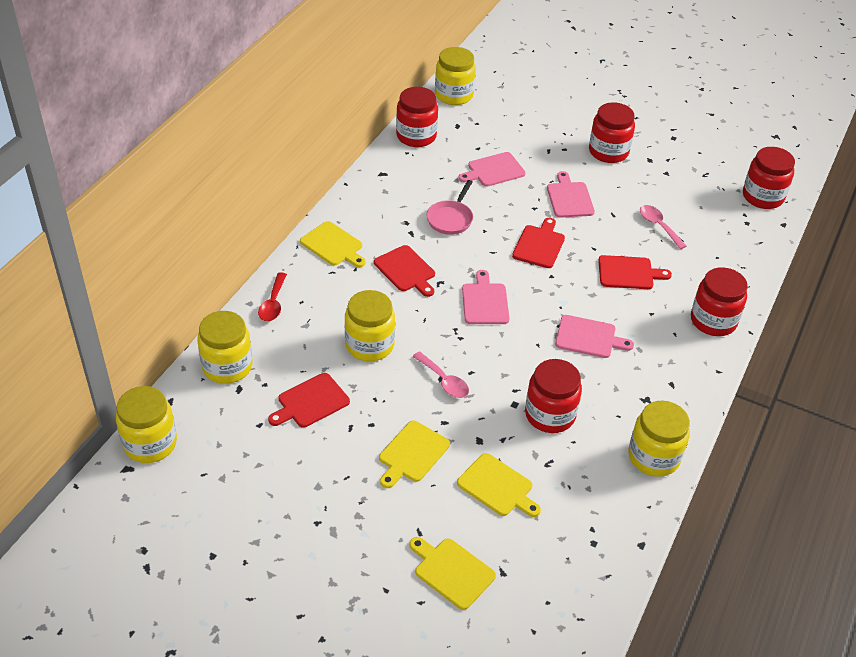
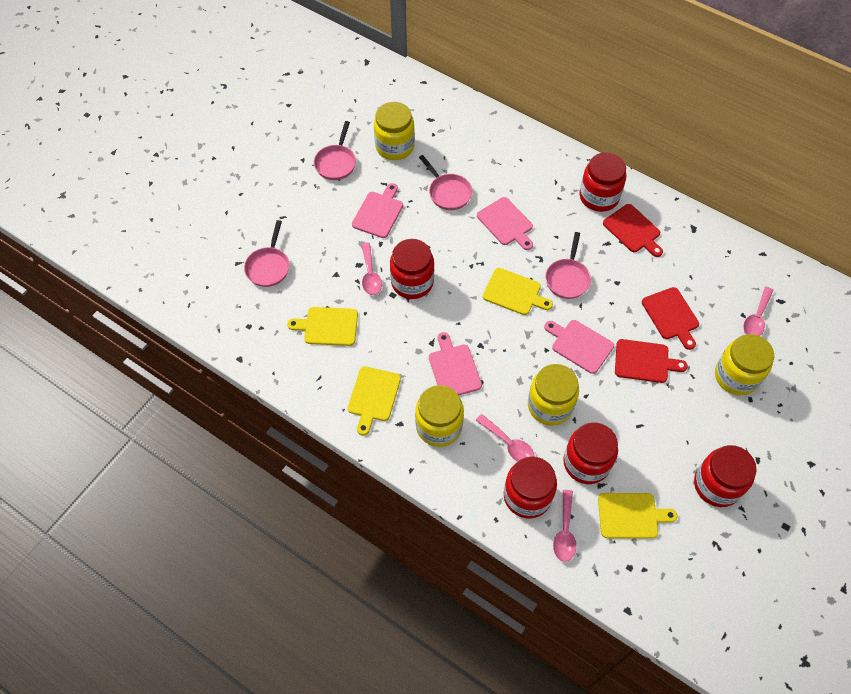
pink pan: 1 -> 4
pink spoon: 2 -> 4
red cutting board: 4 -> 3
red spoon: 1 -> 0
yellow jar: 5 -> 4

